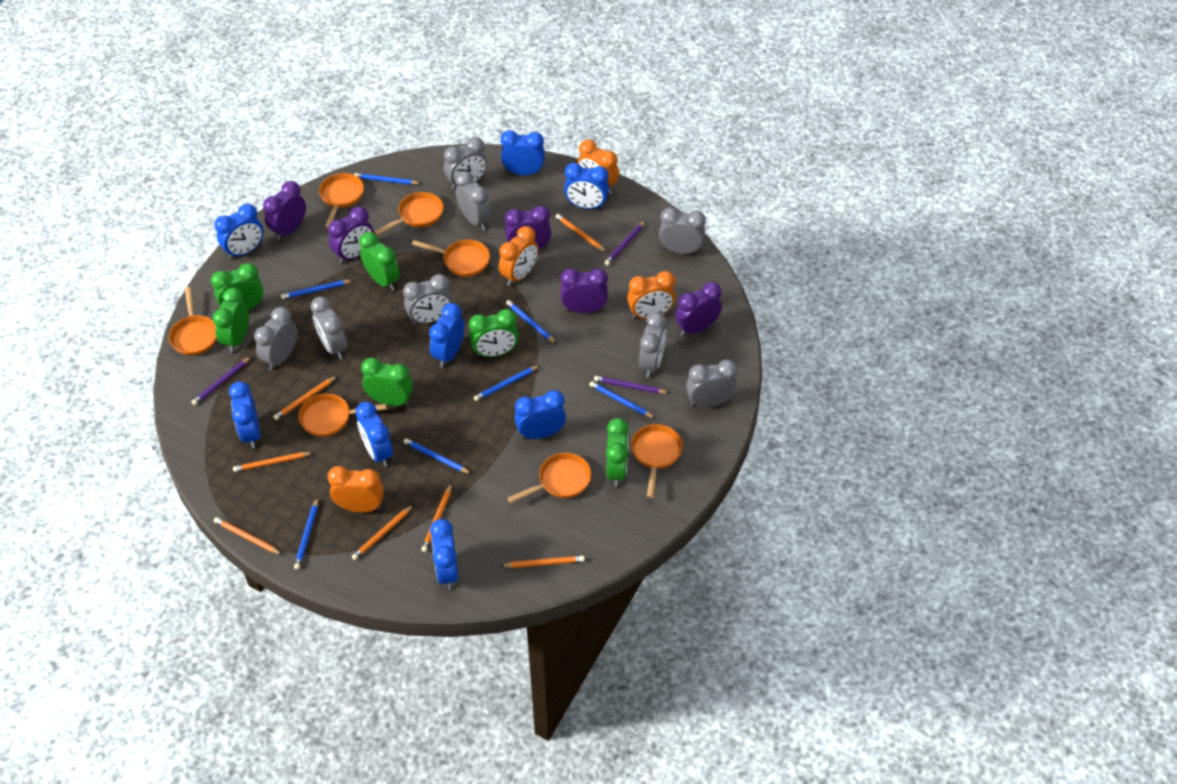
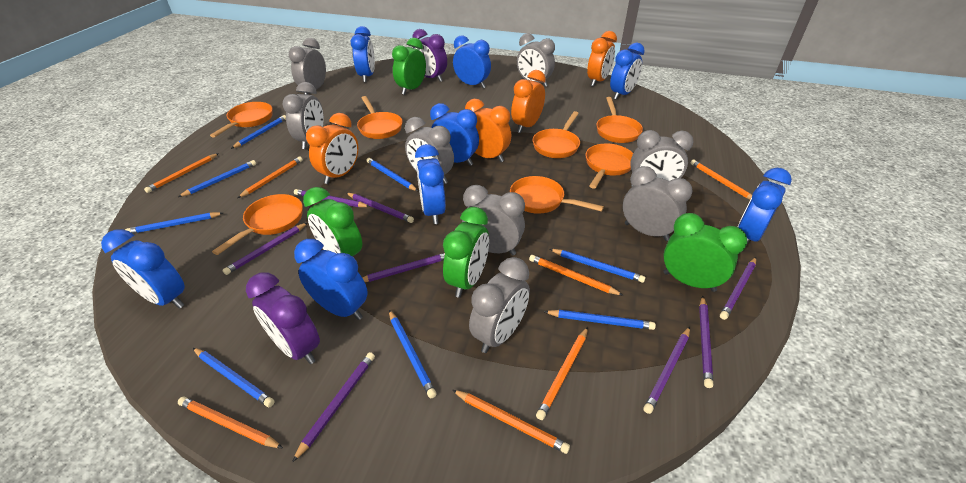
blue pencil: 7 -> 8
green clock: 6 -> 4
purple clock: 5 -> 2
purple pencil: 3 -> 8

